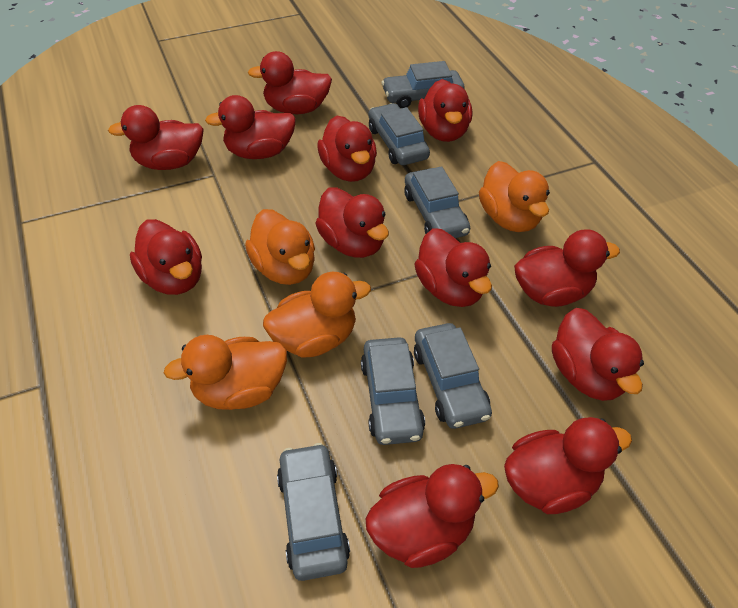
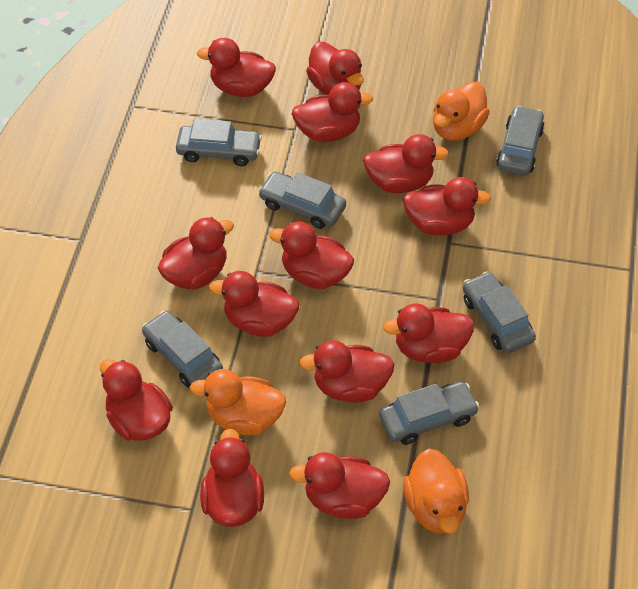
orange duck: 4 -> 3
red duck: 12 -> 13

